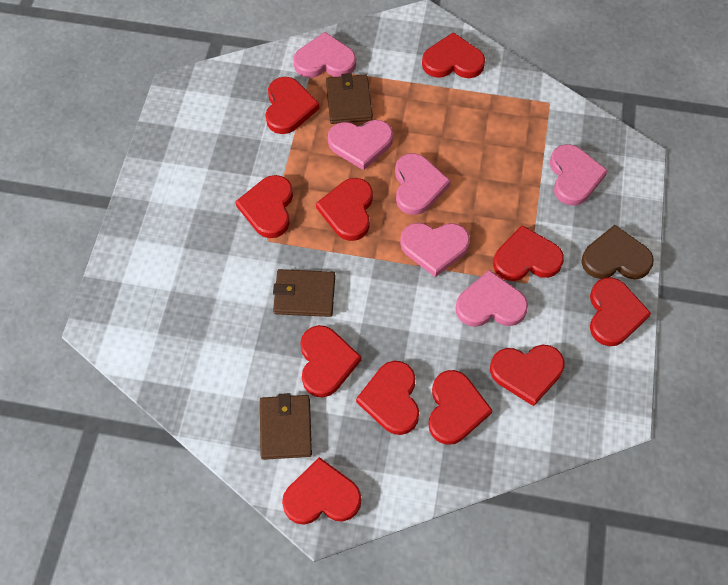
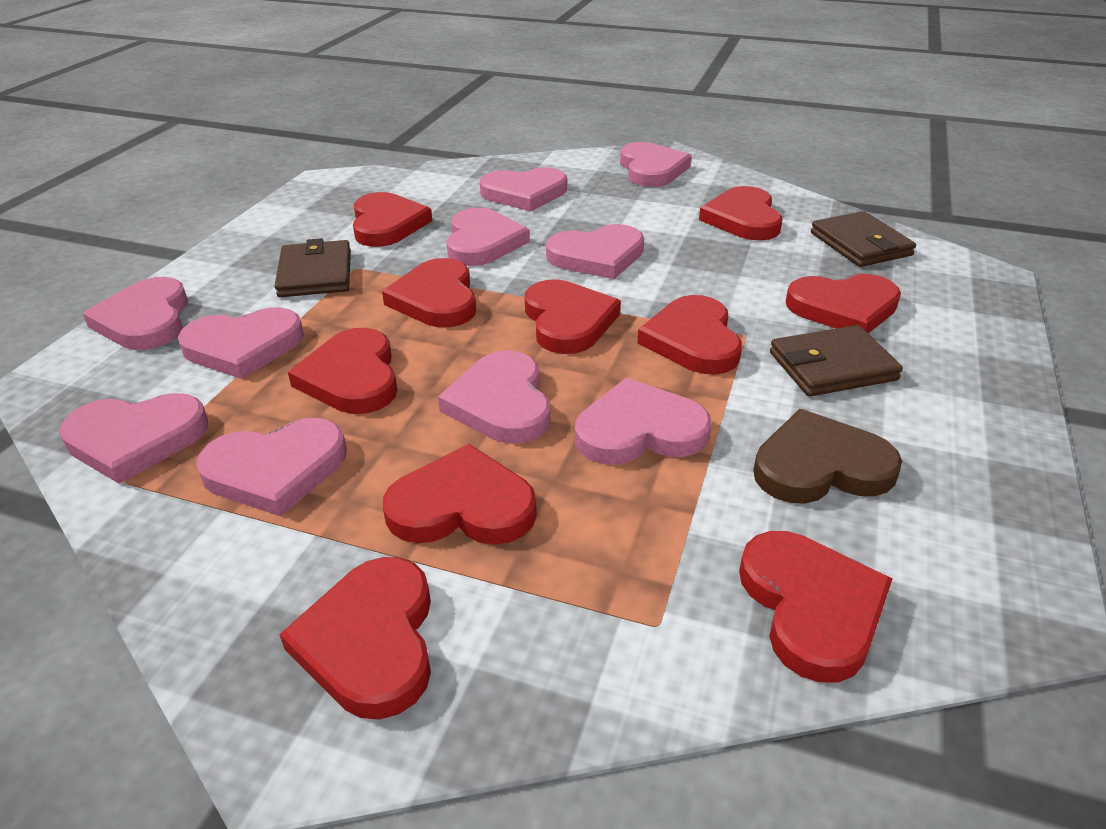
pink heart: 6 -> 10
red heart: 11 -> 10

